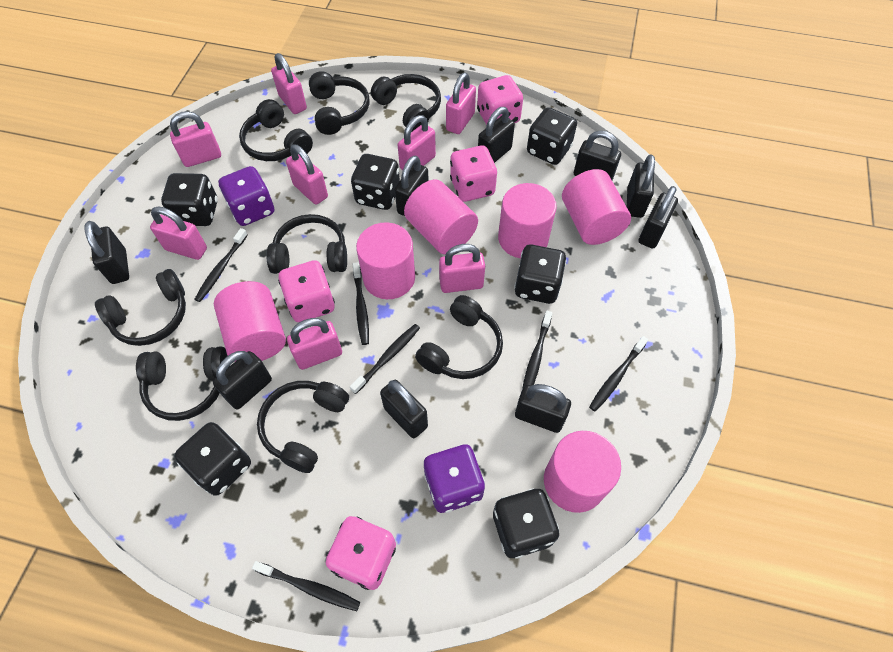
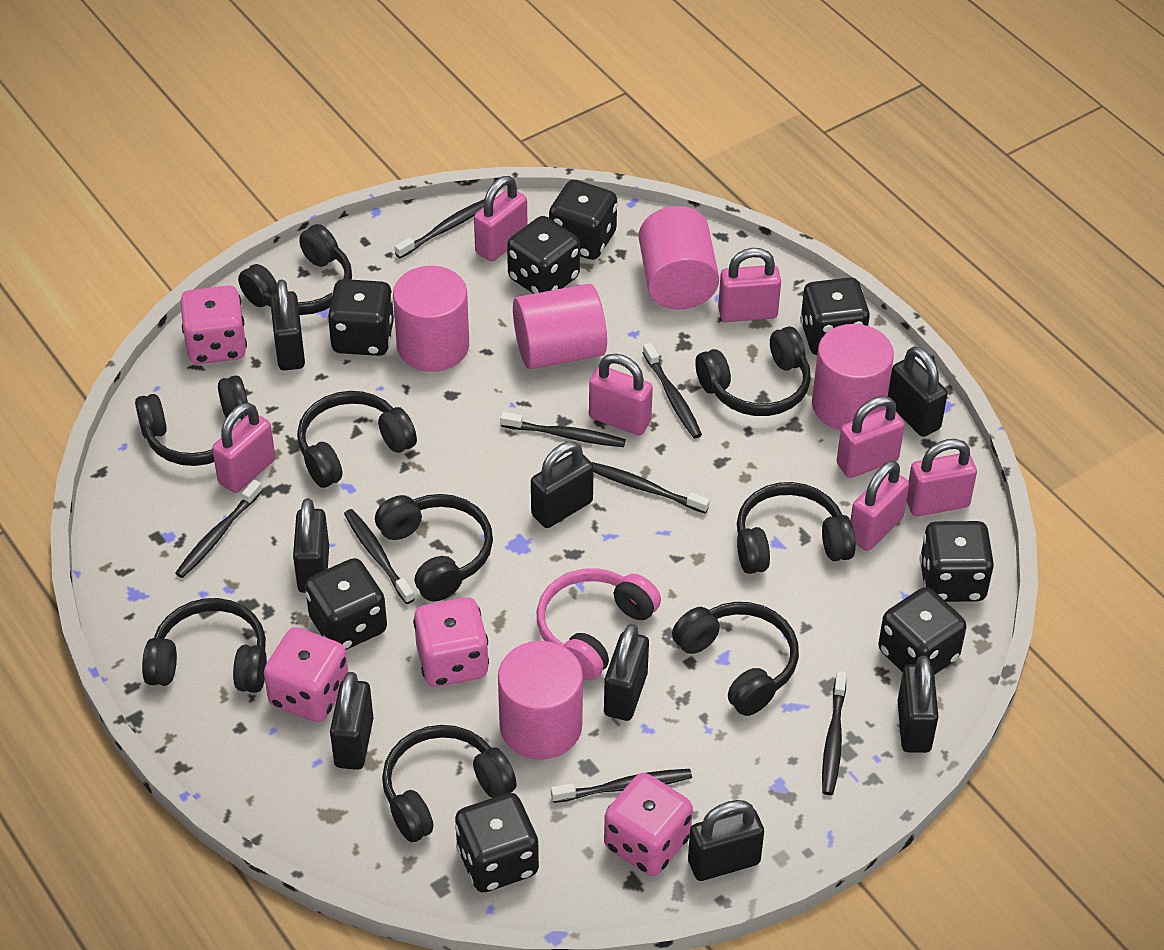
black dice: 6 -> 8
black headphones: 8 -> 9
black padlock: 9 -> 8
black toothbrush: 6 -> 8
pink cylinder: 6 -> 5
pink headphones: 0 -> 1
pink padlock: 8 -> 7
purple dice: 2 -> 0

